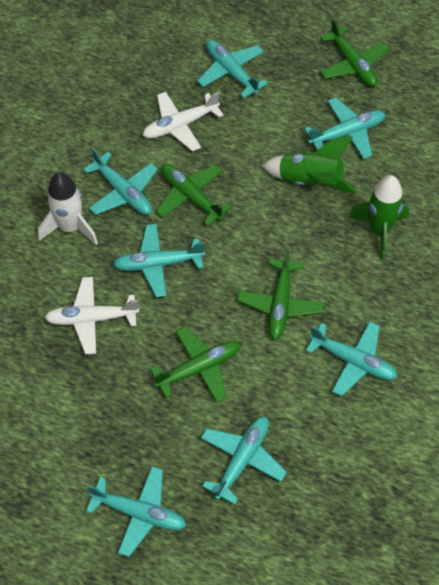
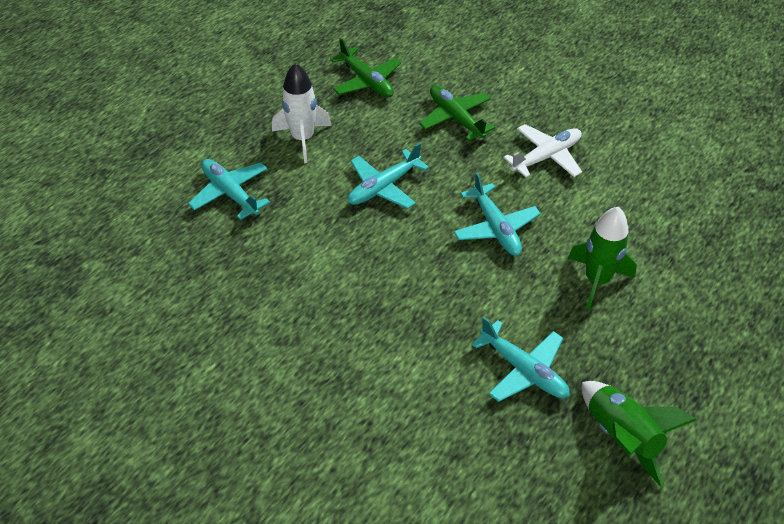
green plane: 4 -> 2
turquoise plane: 7 -> 4
white plane: 2 -> 1

